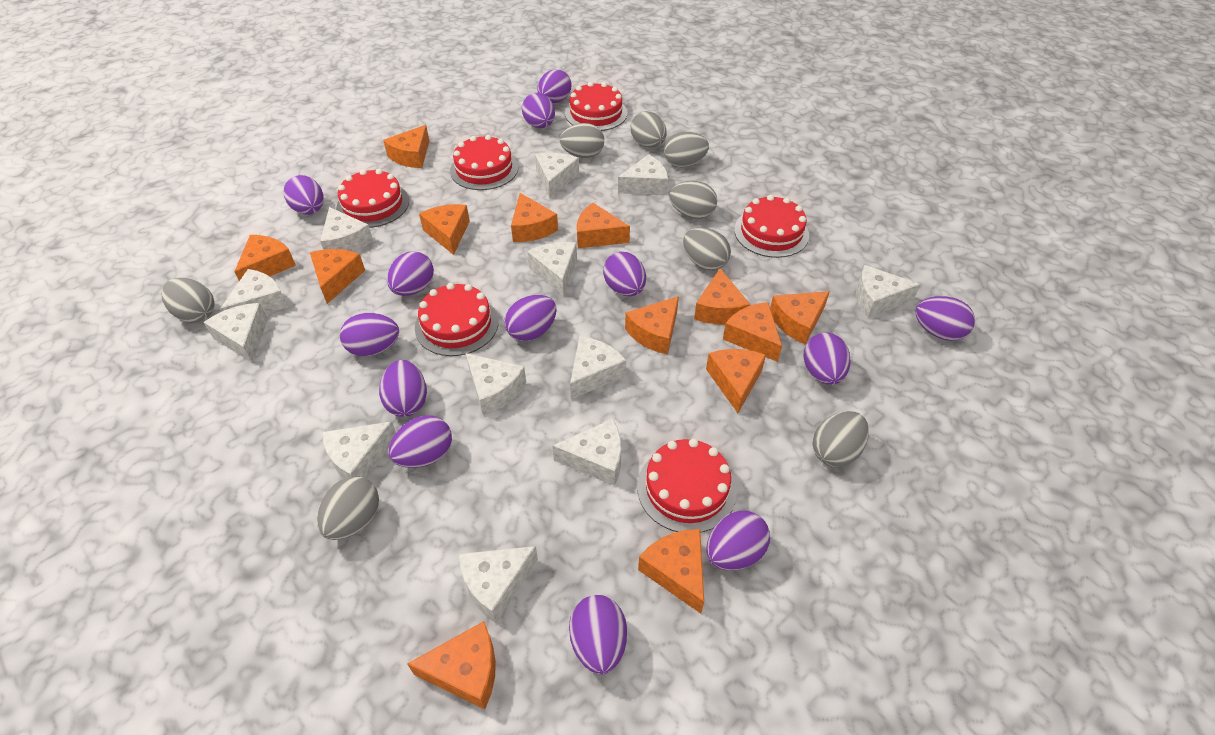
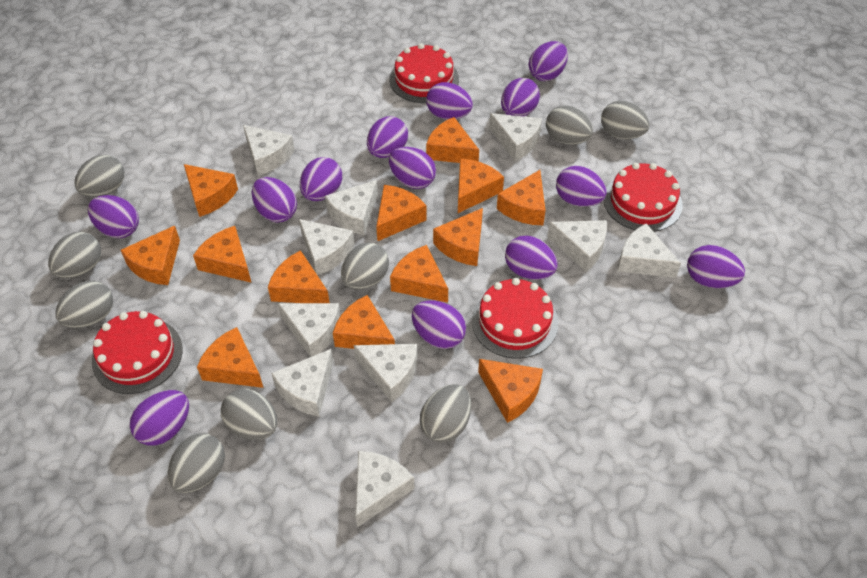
grey egg: 8 -> 9
red cake: 6 -> 4
white cheese: 12 -> 10

